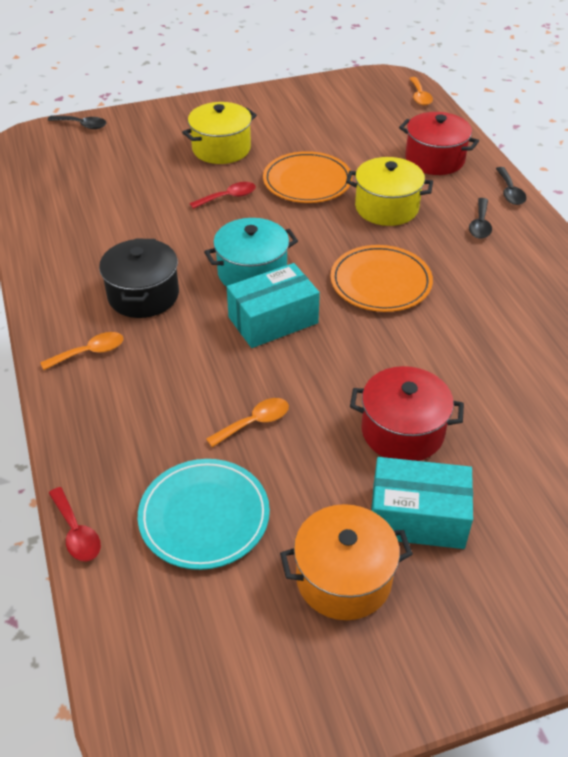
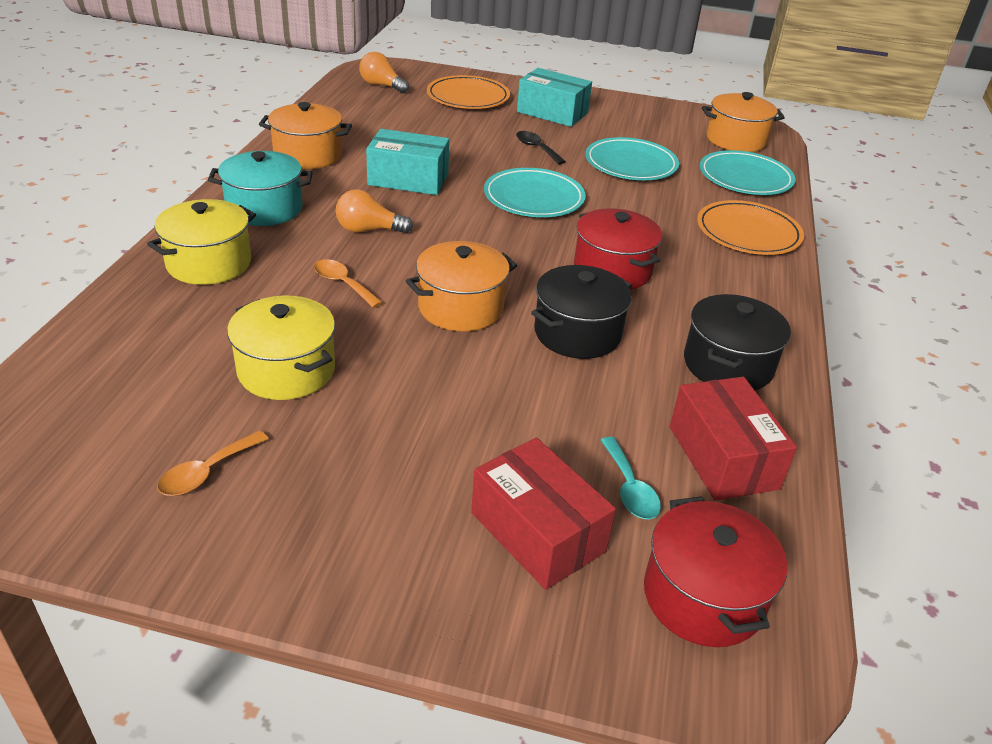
black pot: 1 -> 2
black spoon: 3 -> 1
orange light bulb: 0 -> 2
orange pot: 1 -> 3
orange spoon: 3 -> 2
red box: 0 -> 2
red spoon: 2 -> 0
turquoise plate: 1 -> 3
turquoise spoon: 0 -> 1

